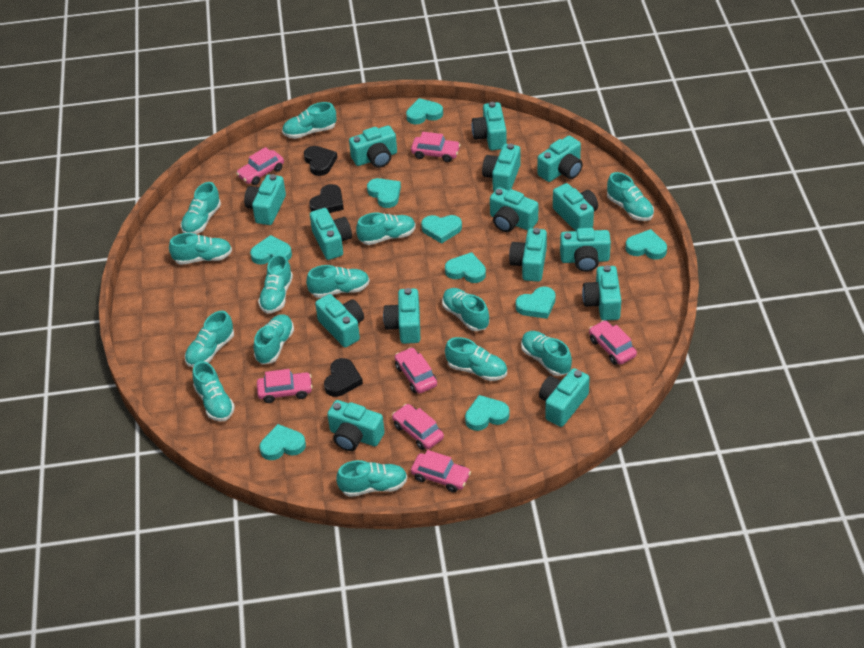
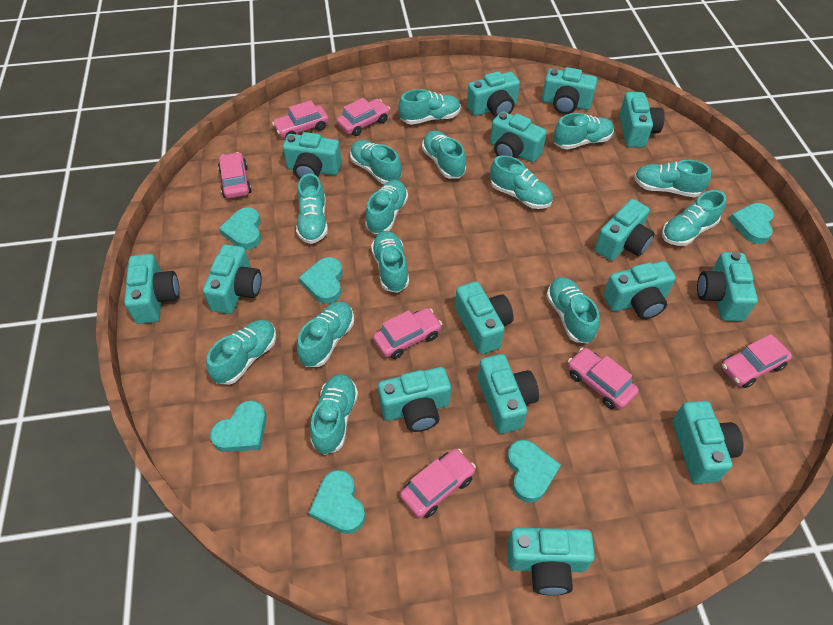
black heart: 3 -> 0
turquoise heart: 9 -> 6

